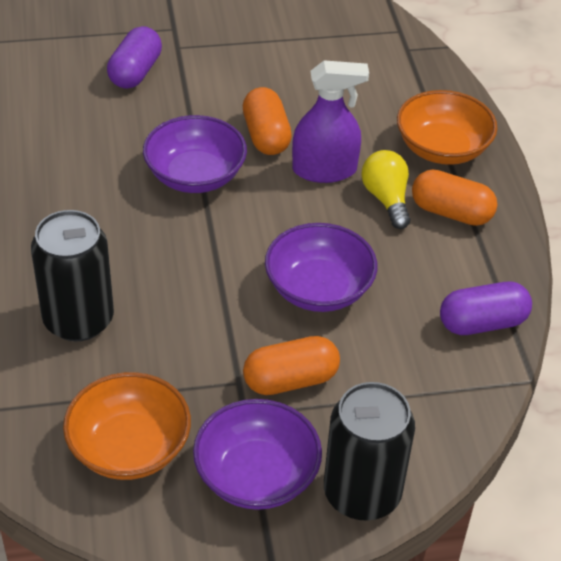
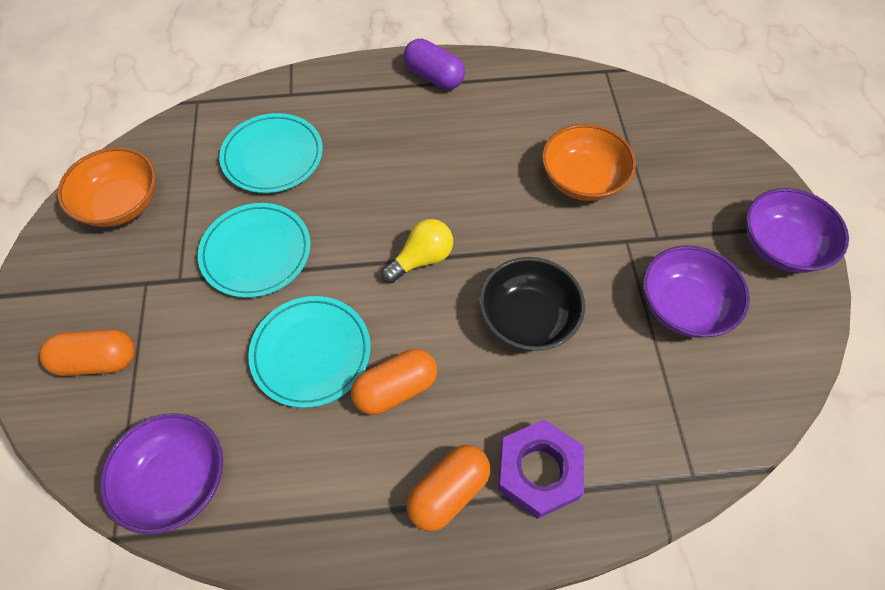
black bowl: 0 -> 1
black can: 2 -> 0
purple capsule: 2 -> 1
purple nut: 0 -> 1
purple spray bottle: 1 -> 0
turquoise plate: 0 -> 3

